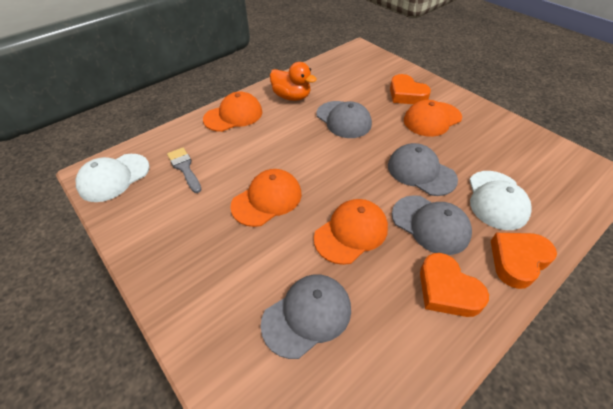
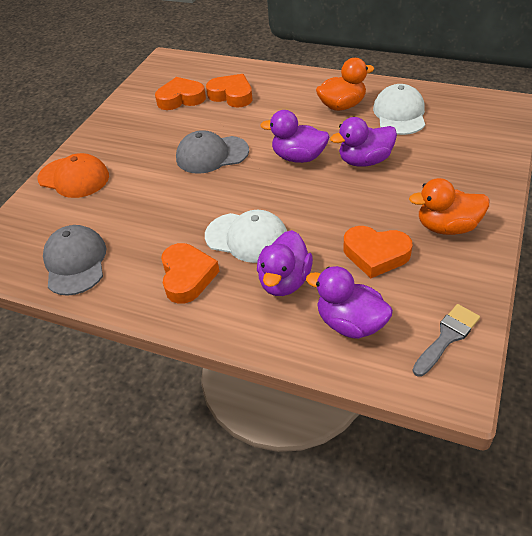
grey cap: 4 -> 2
orange cap: 4 -> 1
orange duck: 1 -> 2
orange heart: 3 -> 4
purple duck: 0 -> 4

